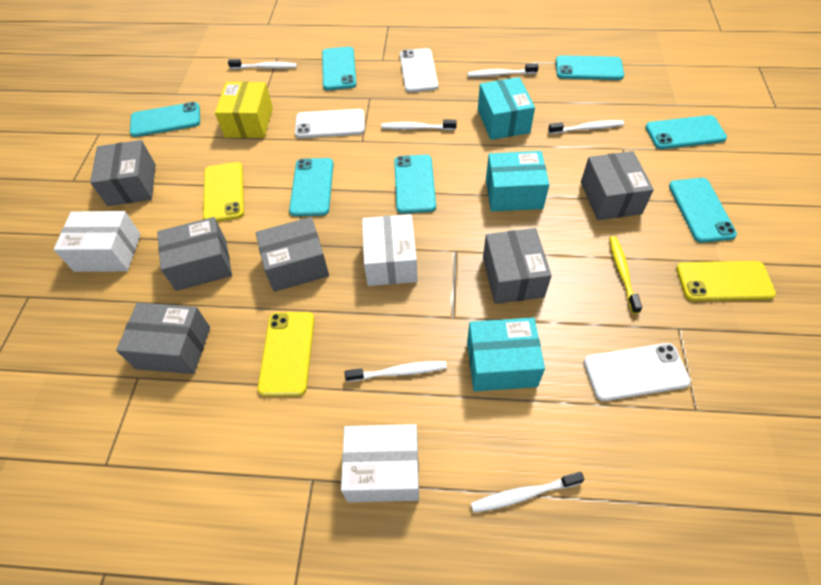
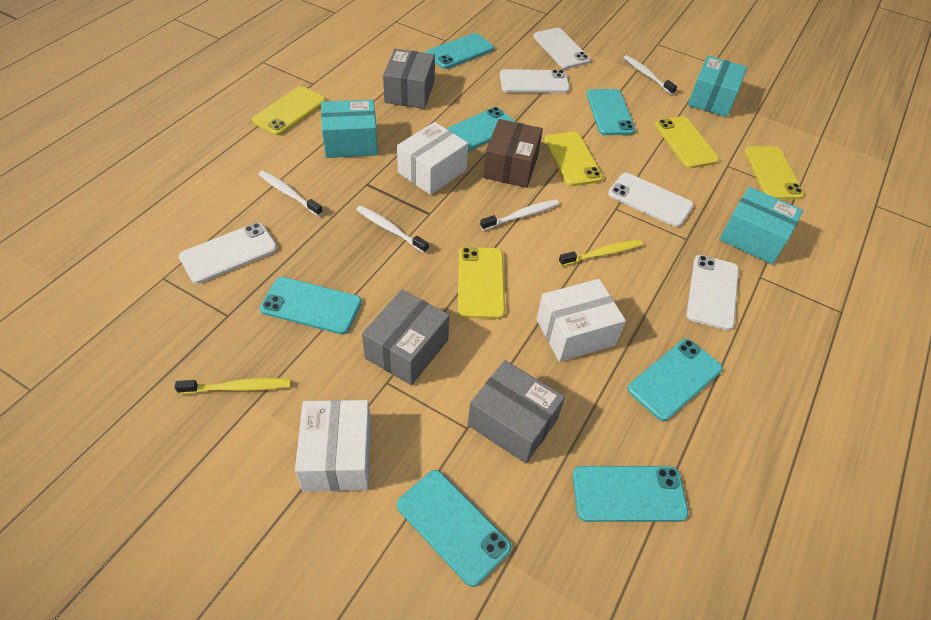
brown box: 0 -> 1
grey box: 6 -> 3
white phone: 3 -> 5
white toothbrush: 6 -> 4
yellow box: 1 -> 0
yellow phone: 3 -> 5
yellow toothbrush: 1 -> 2

